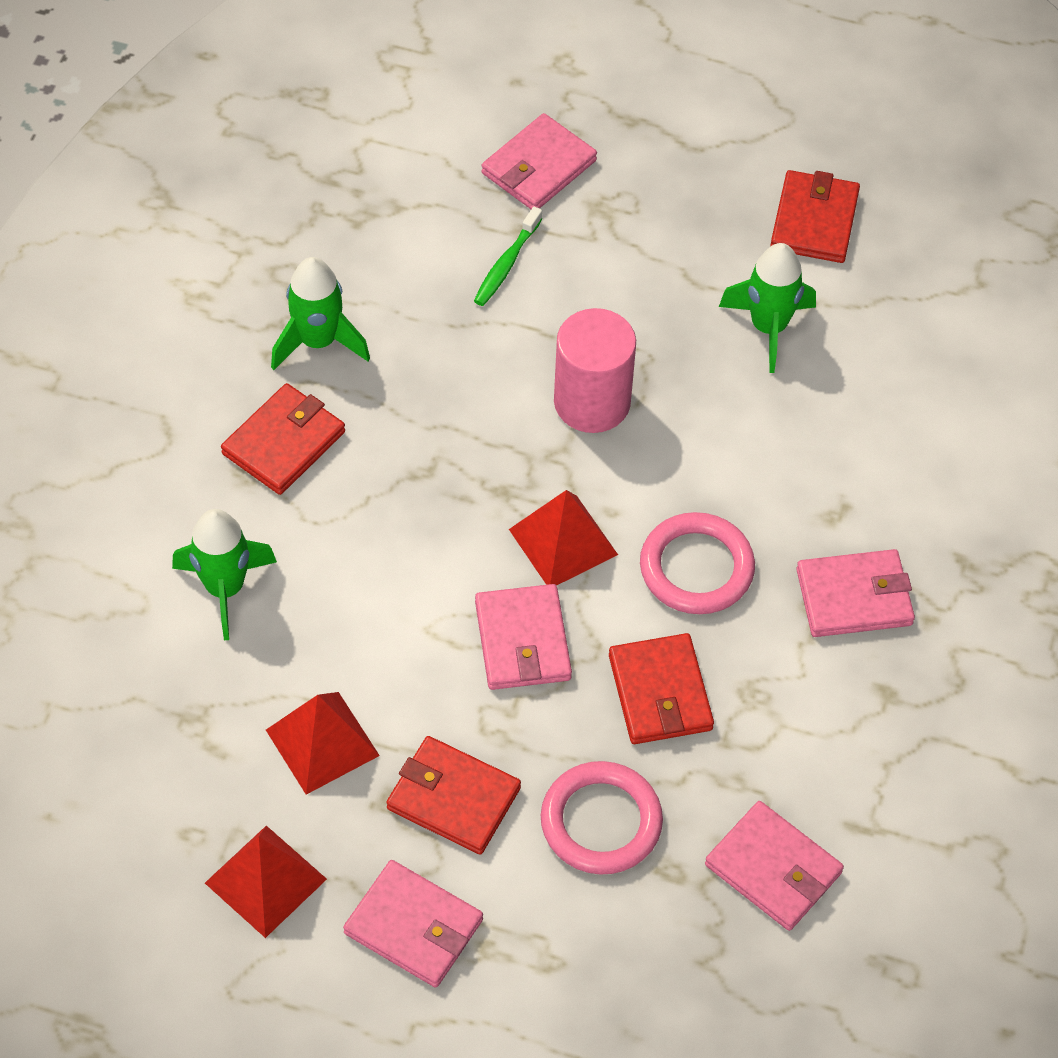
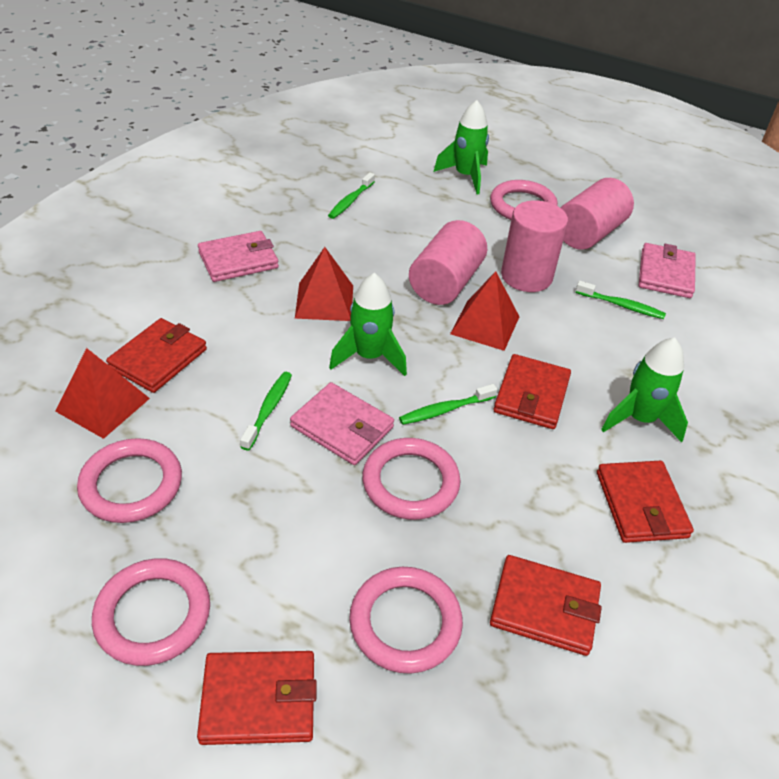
green toothbrush: 1 -> 4
pink cylinder: 1 -> 3
pink ring: 2 -> 5
pink wallet: 5 -> 3
red wallet: 4 -> 5

